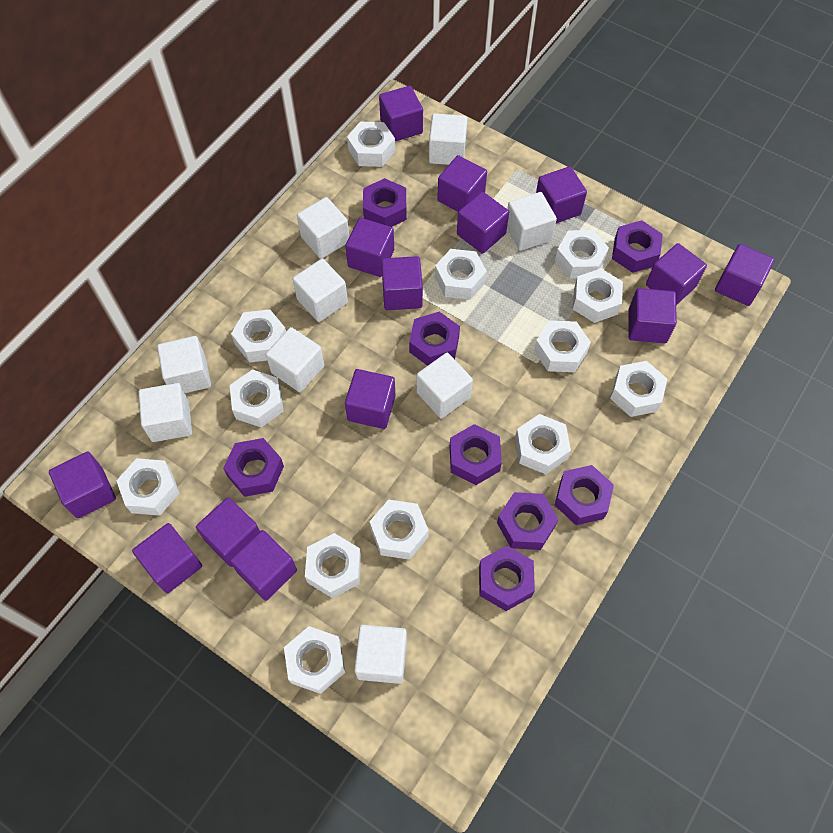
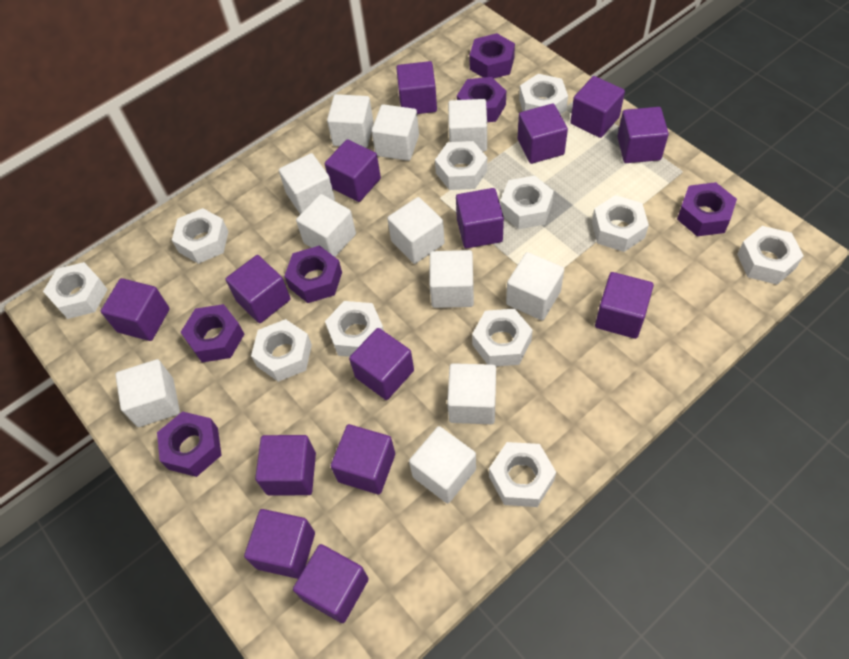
purple nut: 8 -> 6
white cube: 9 -> 11
white nut: 13 -> 11

